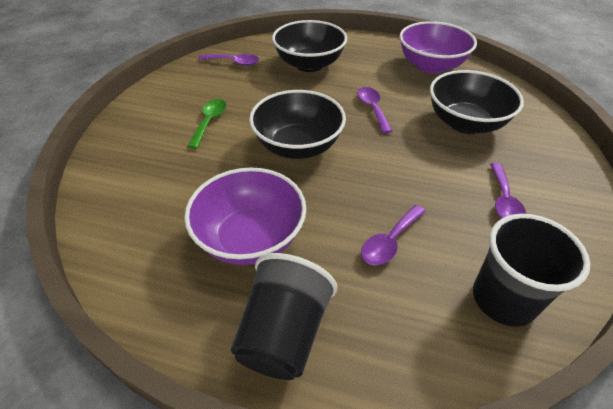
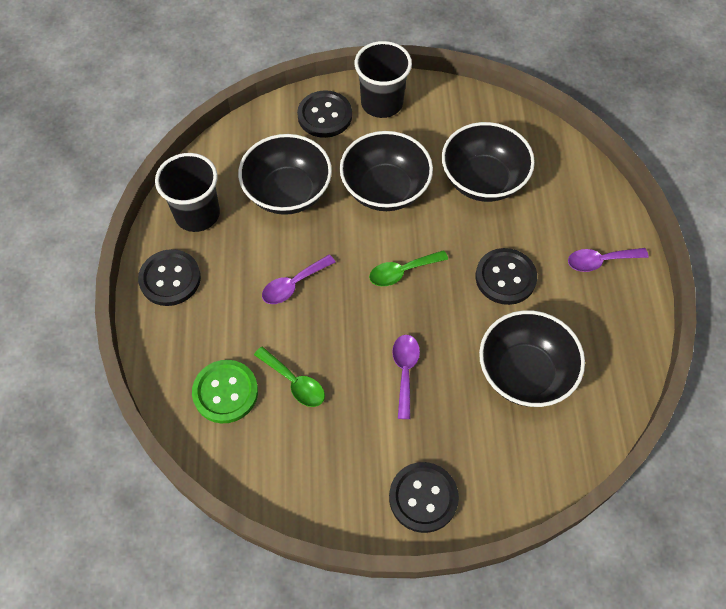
black bowl: 3 -> 4
black button: 0 -> 4
green button: 0 -> 1
green spoon: 1 -> 2
purple bowl: 2 -> 0
purple spoon: 4 -> 3

